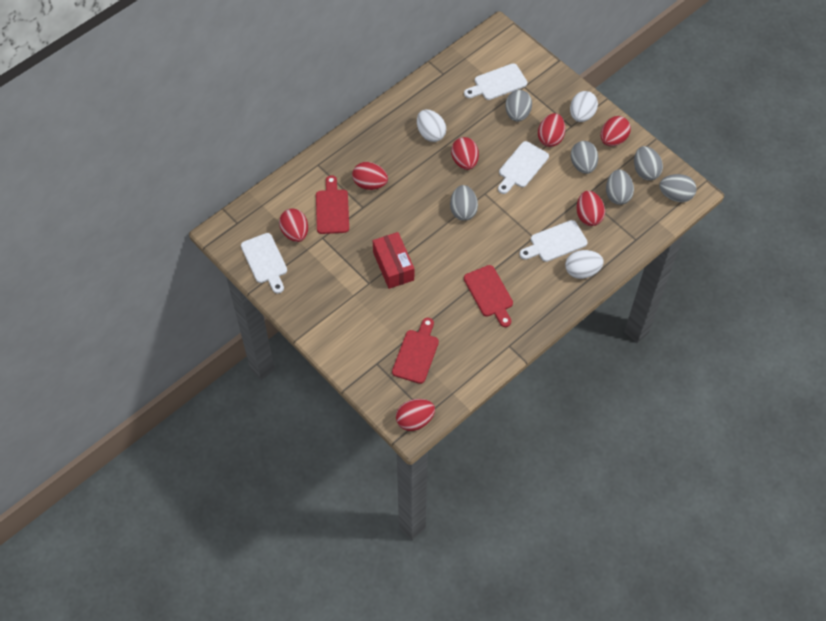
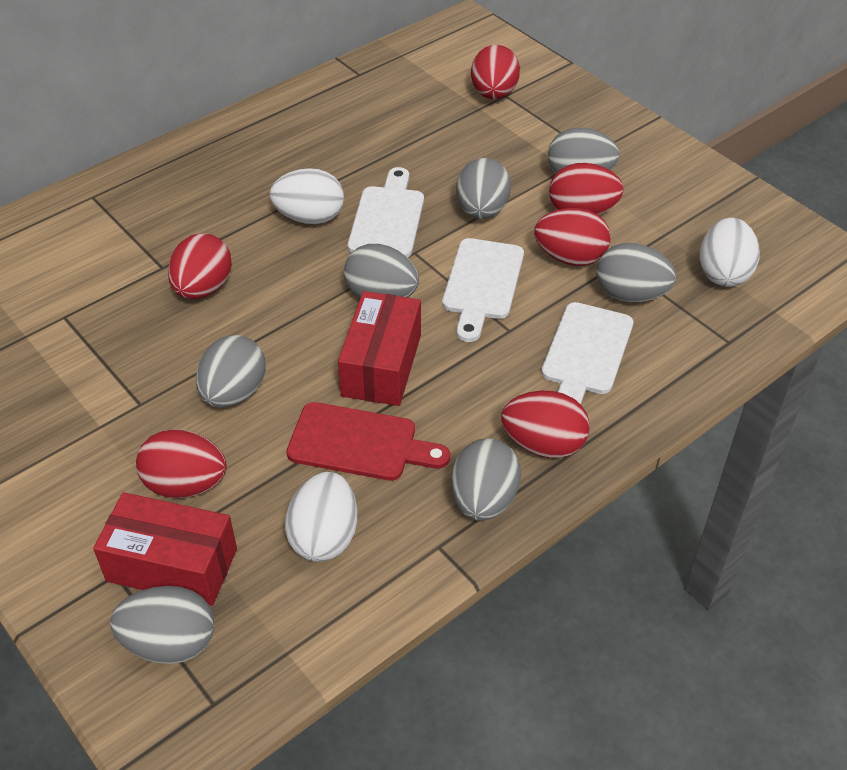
grey egg: 6 -> 7
red box: 1 -> 2
red cutting board: 3 -> 1
red egg: 7 -> 6
white cutting board: 4 -> 3

